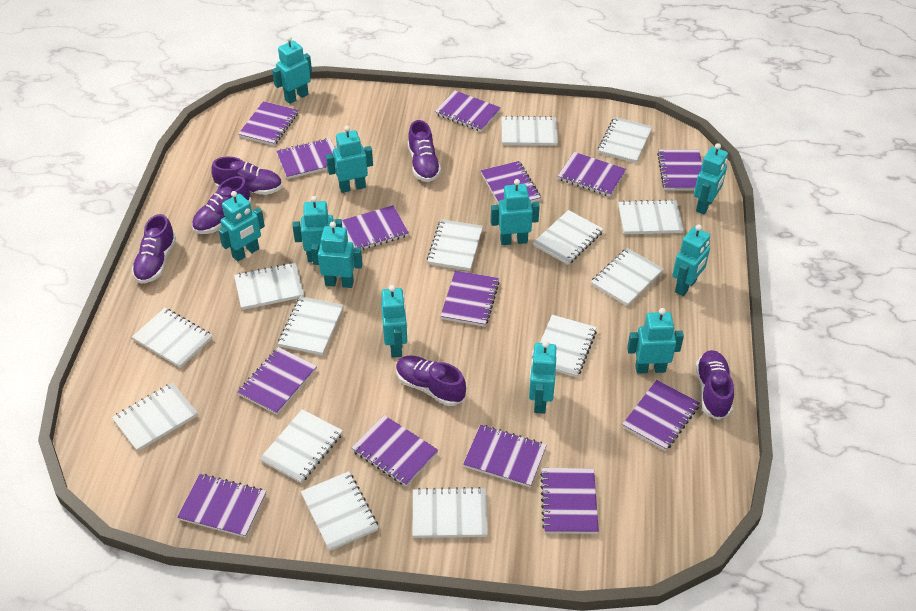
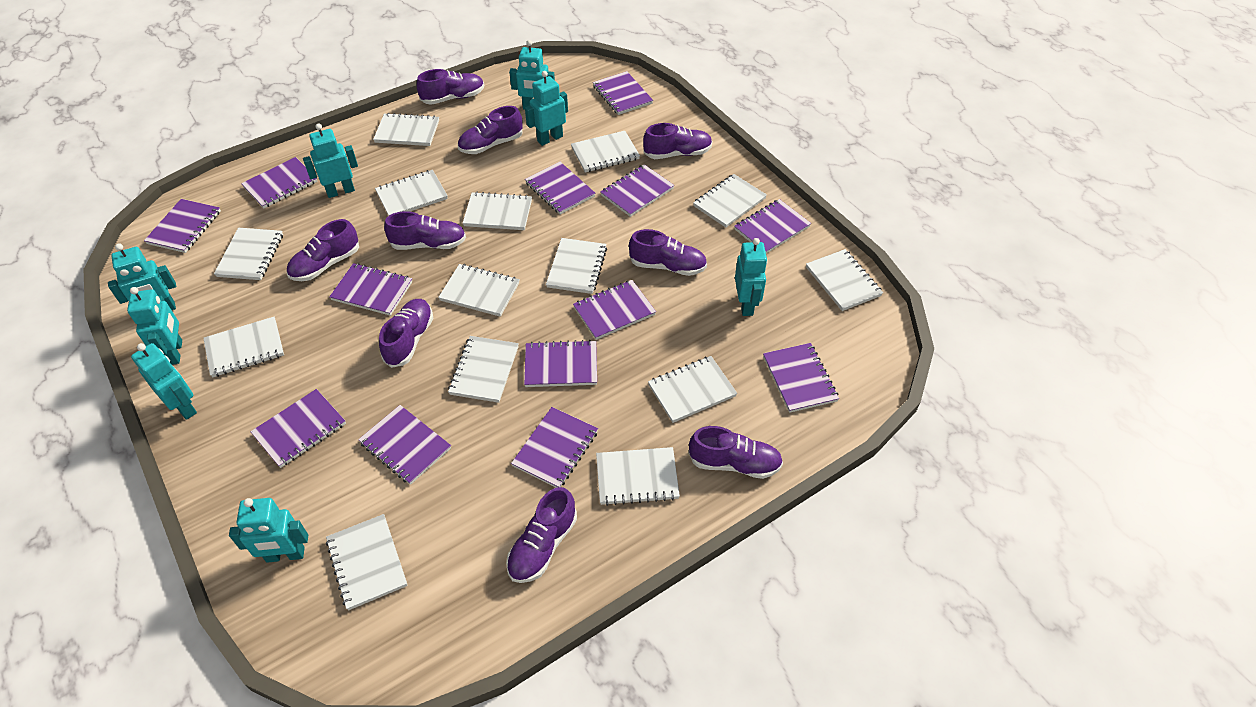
purple notebook: 14 -> 13
purple shoe: 6 -> 9
turquoise robot: 11 -> 8

